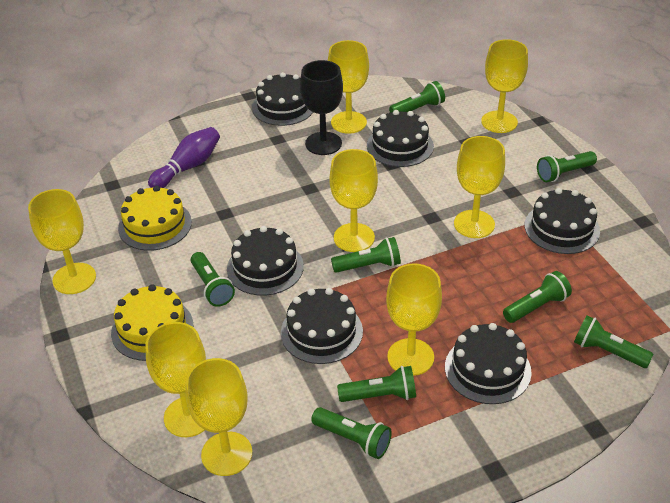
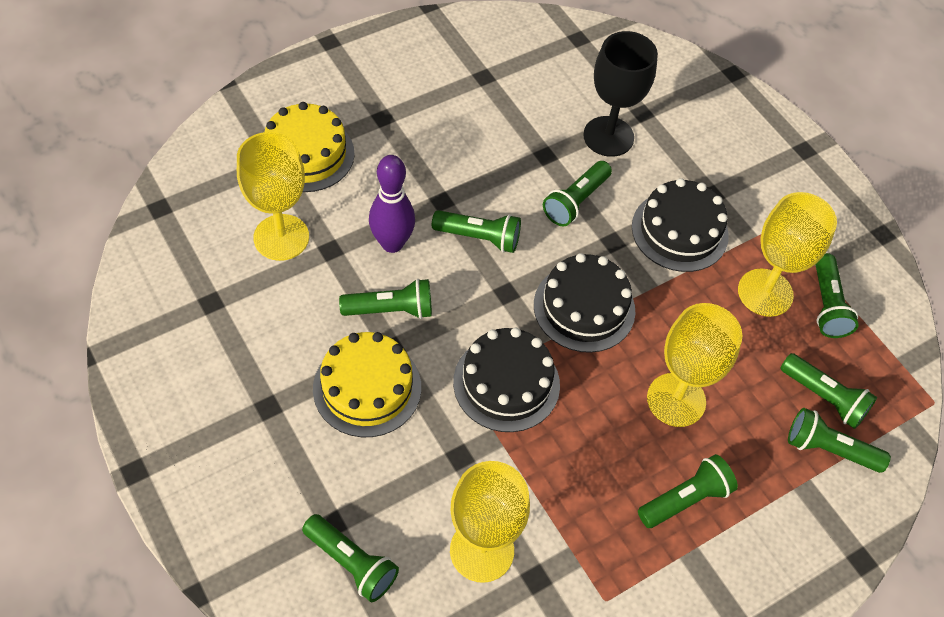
black cake: 6 -> 3
yellow goblet: 8 -> 4

